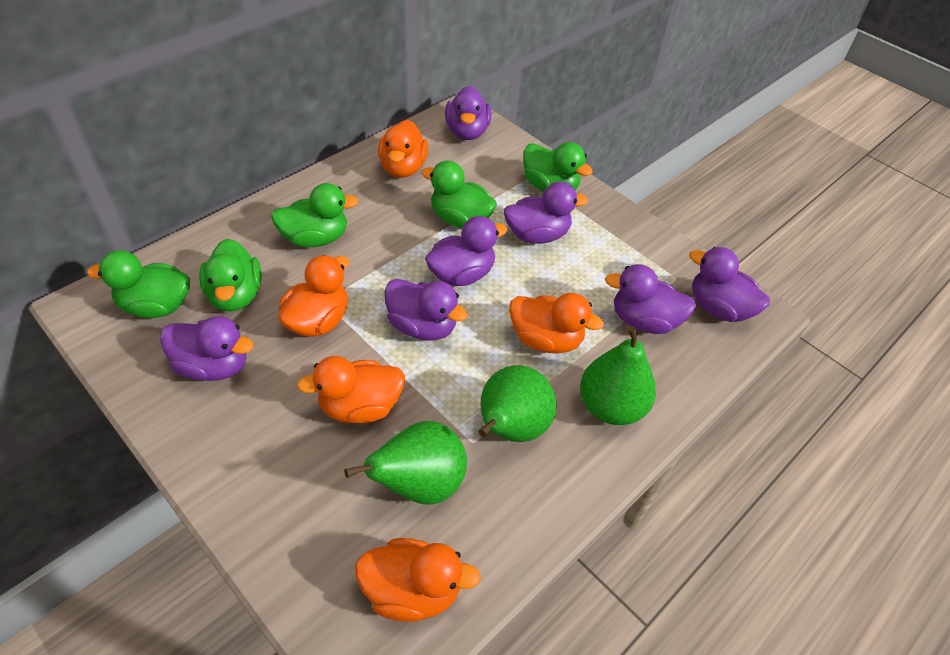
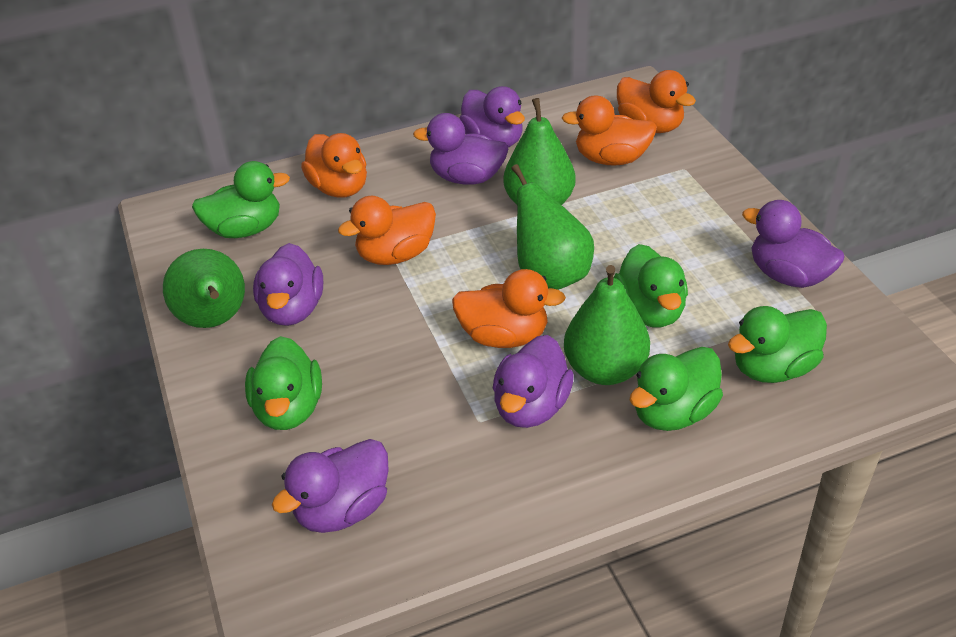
green pear: 3 -> 4
purple duck: 7 -> 6

